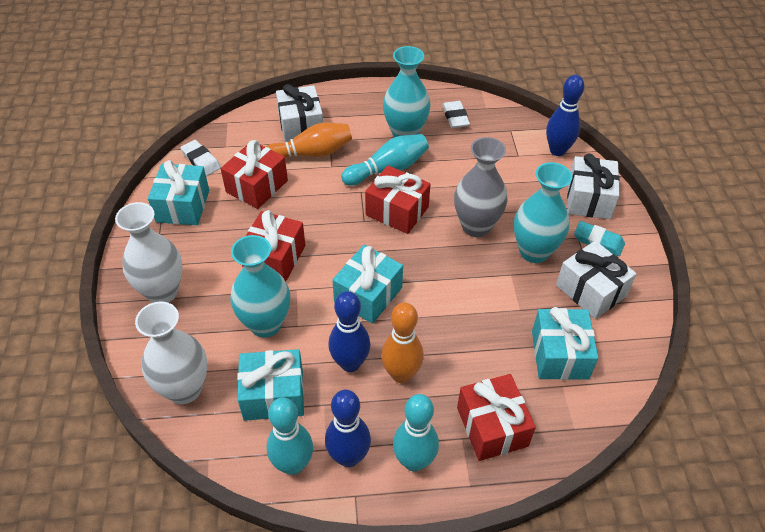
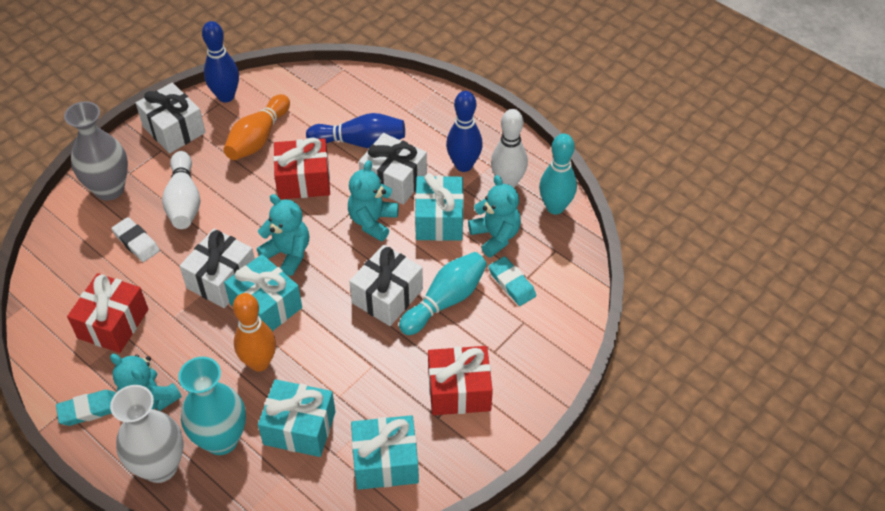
red gift: 4 -> 3
turquoise bowling pin: 3 -> 2
turquoise eraser: 1 -> 2
turquoise teddy bear: 0 -> 4
turquoise vase: 3 -> 1
white bowling pin: 0 -> 2
white eraser: 2 -> 1
white gift: 3 -> 4
white vase: 2 -> 1

